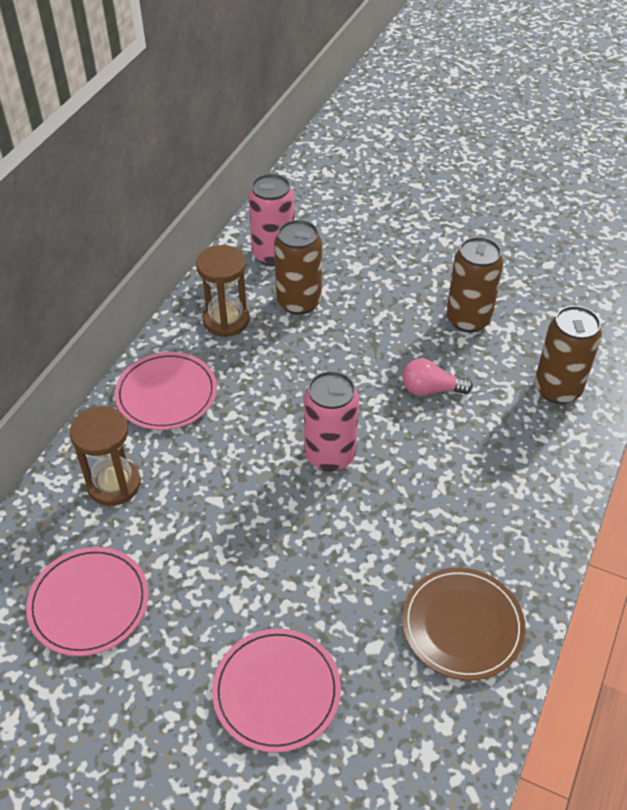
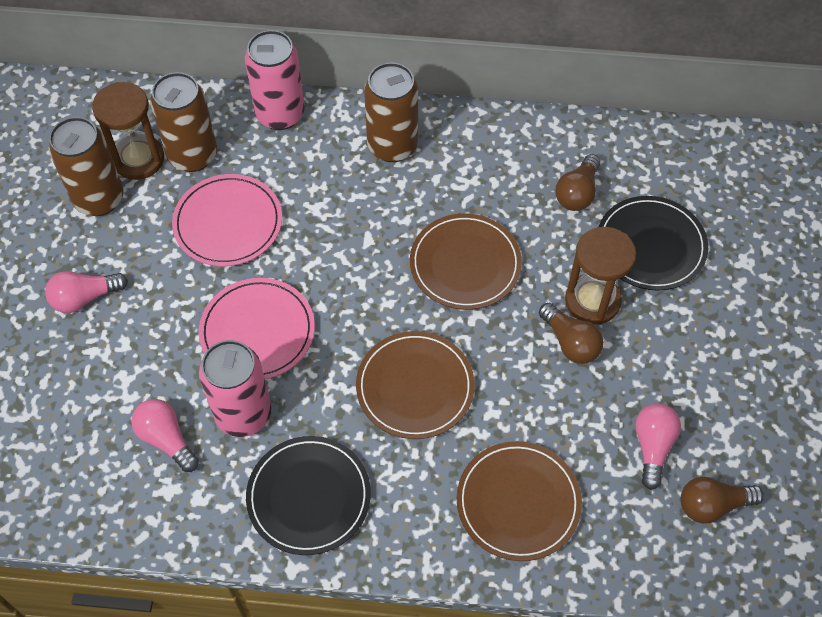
black plate: 0 -> 2
brown light bulb: 0 -> 3
brown plate: 1 -> 3
pink light bulb: 1 -> 3
pink plate: 3 -> 2

